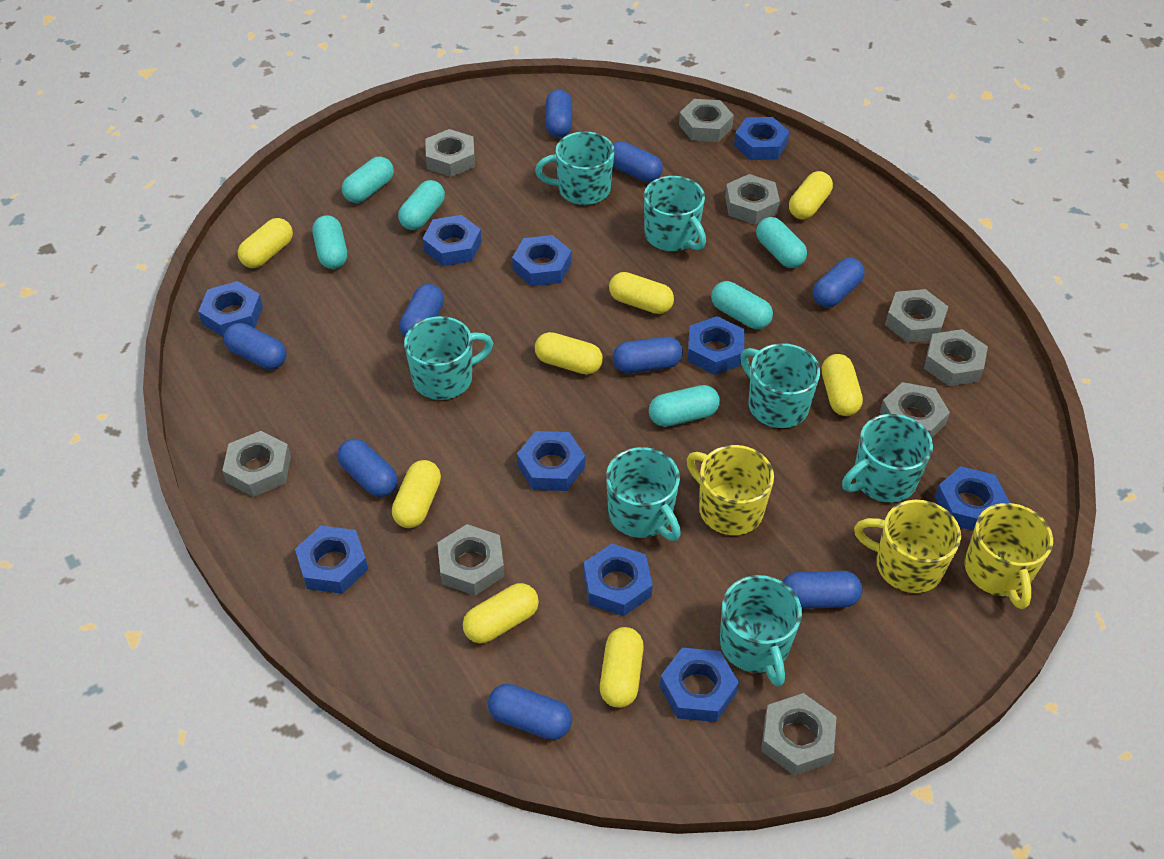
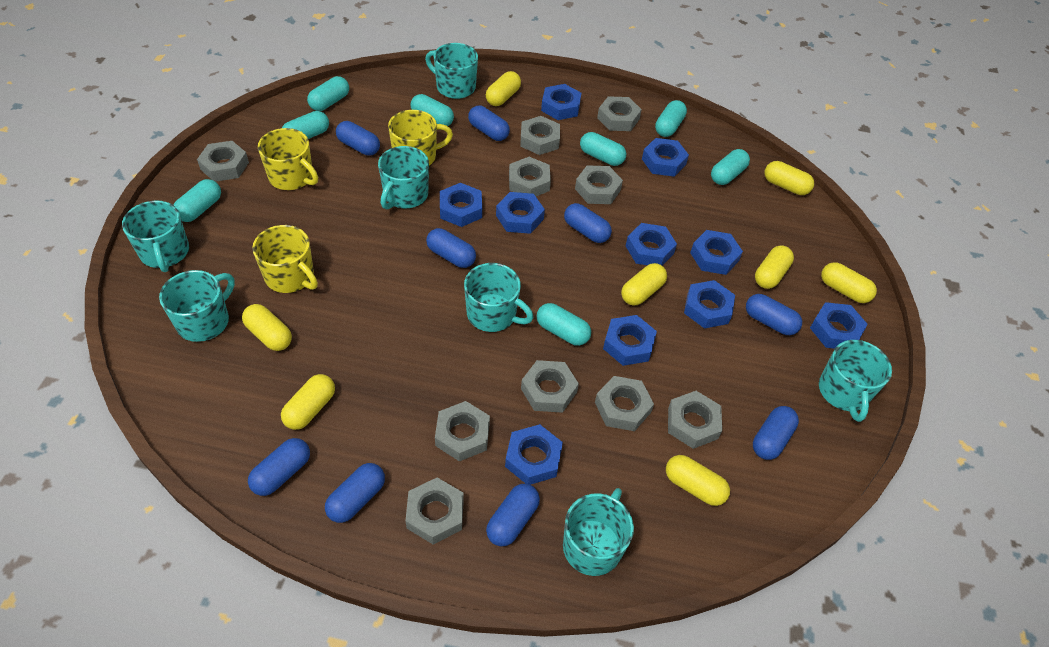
grey nut: 9 -> 10
turquoise capsule: 6 -> 8

